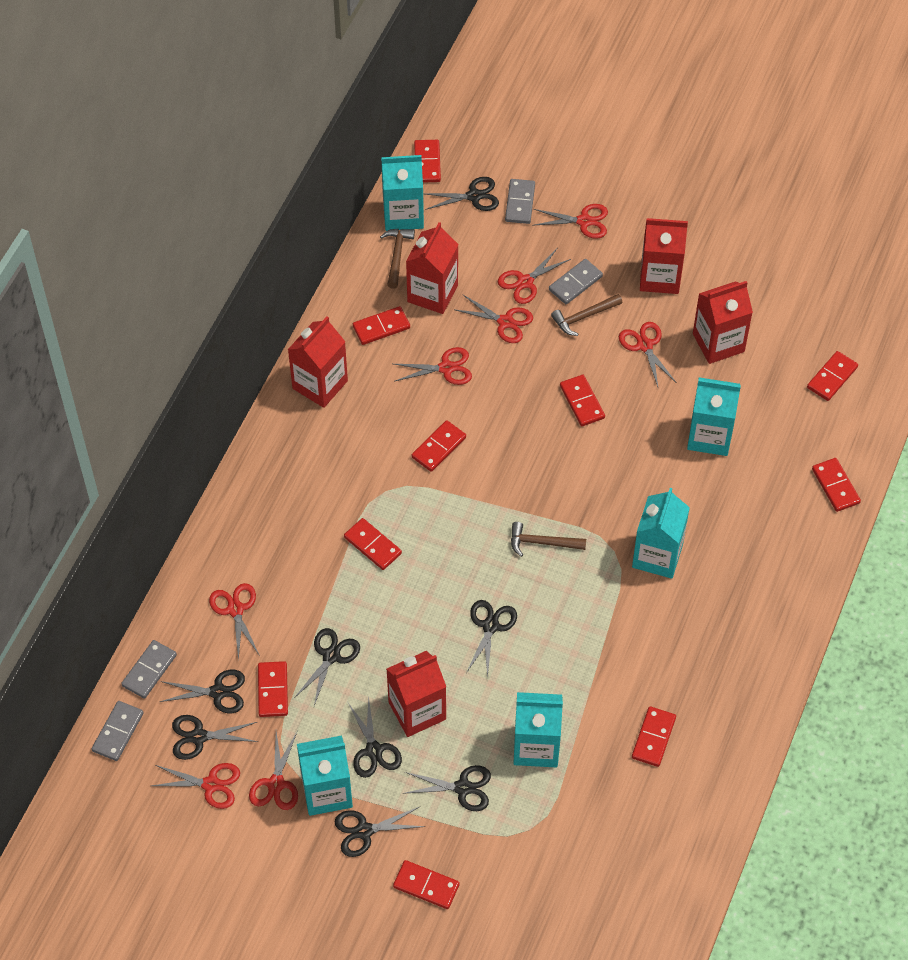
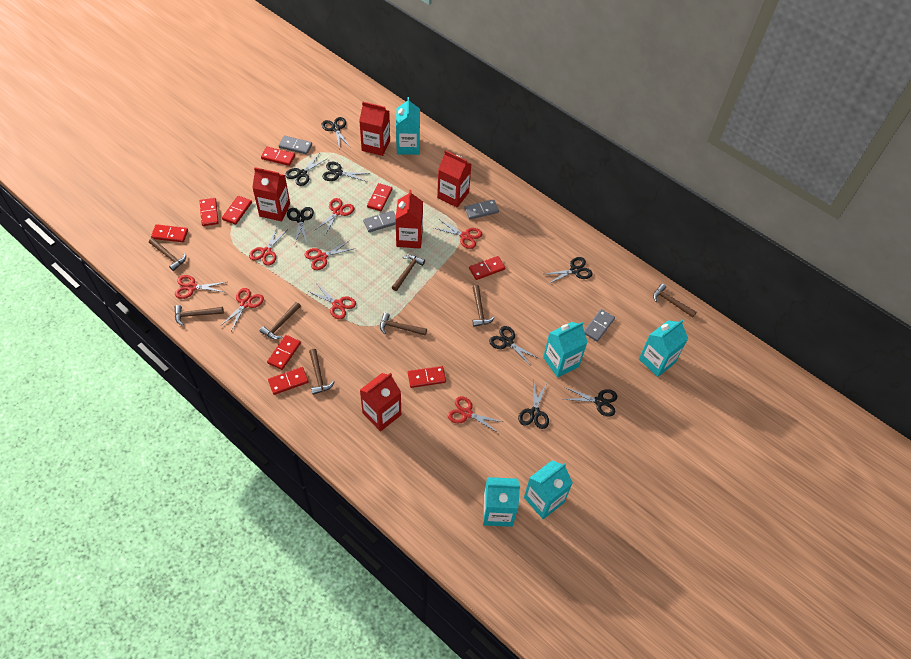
brown hammer: 3 -> 8
red domino: 10 -> 9

